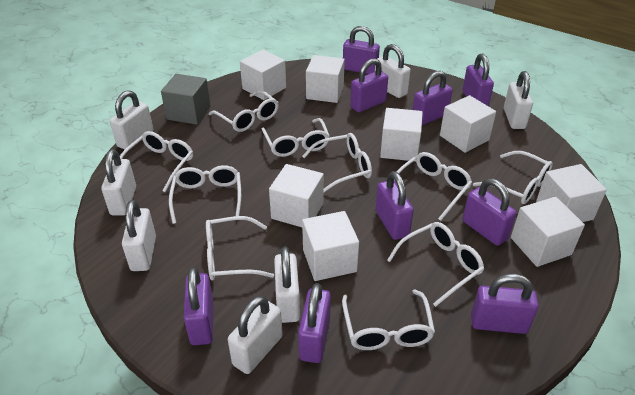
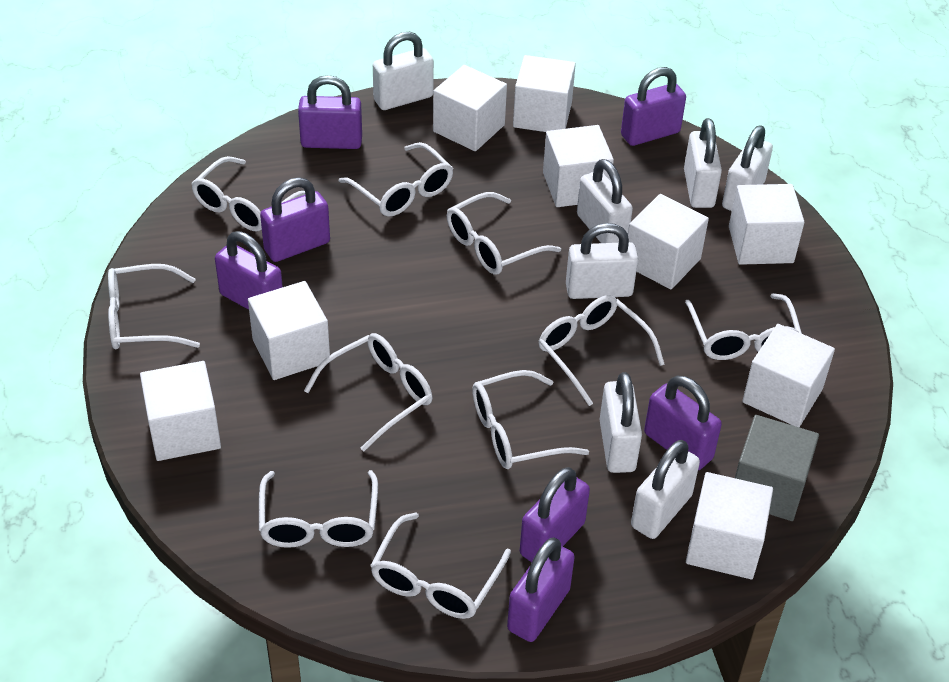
purple padlock: 9 -> 7
white cube: 8 -> 9

